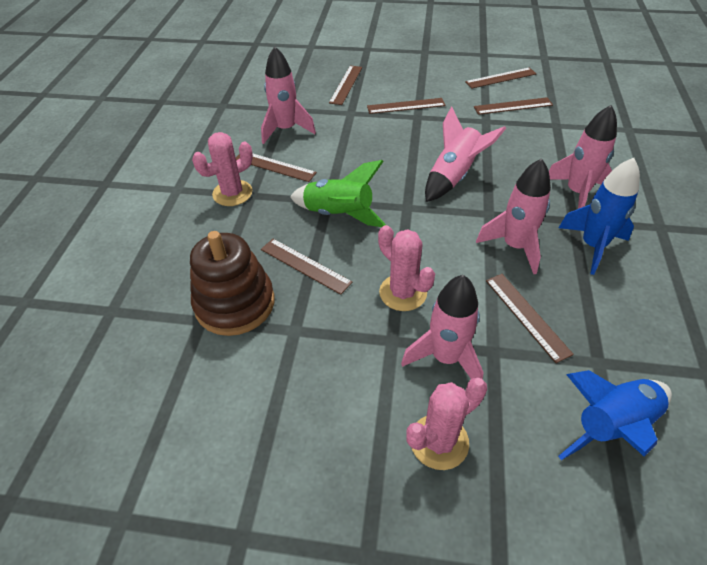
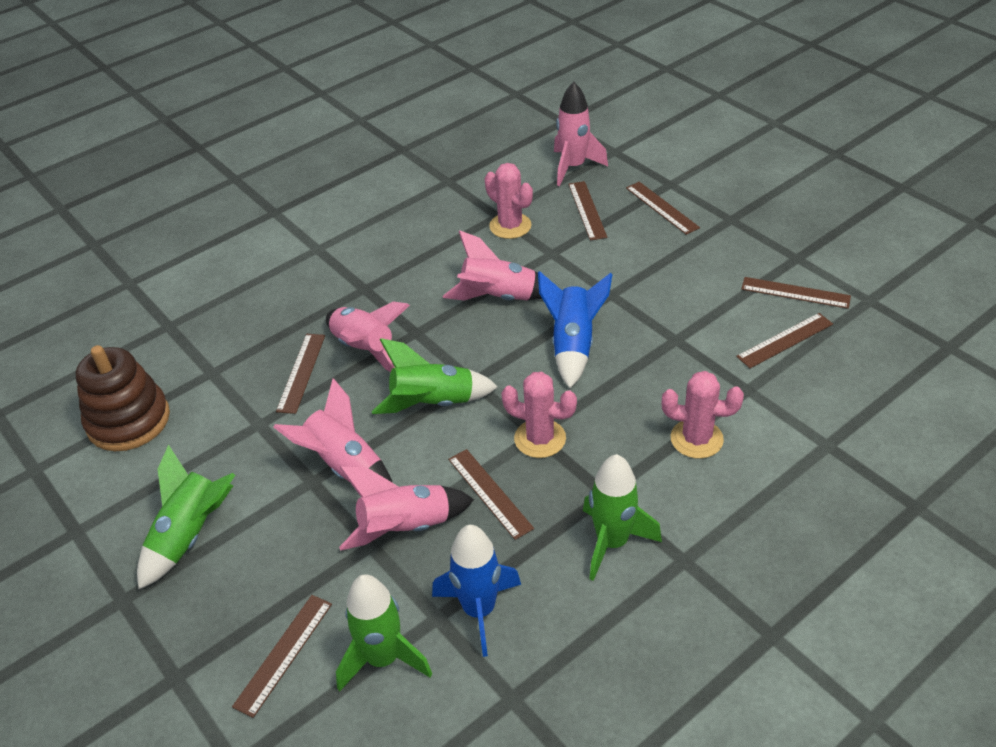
green rocket: 1 -> 4

